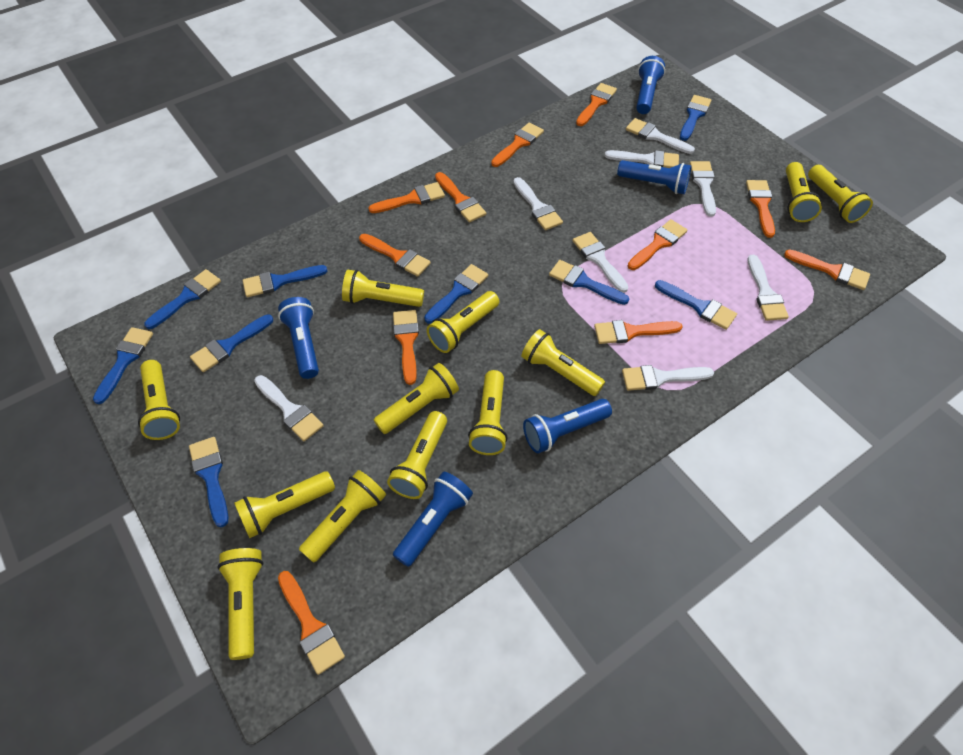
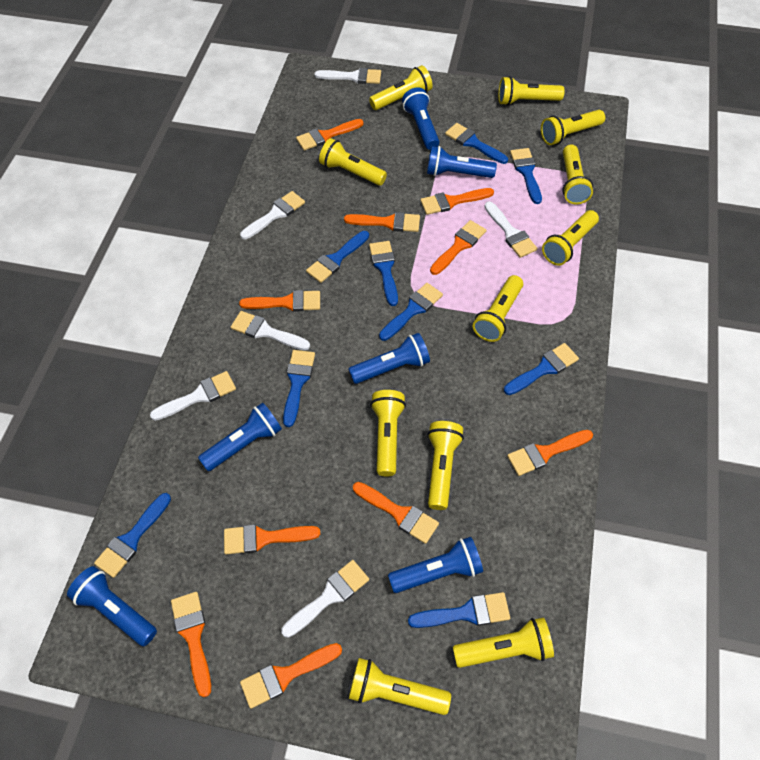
blue flashlight: 5 -> 6
orange brush: 11 -> 10
white brush: 8 -> 6
yellow flashlight: 12 -> 11

